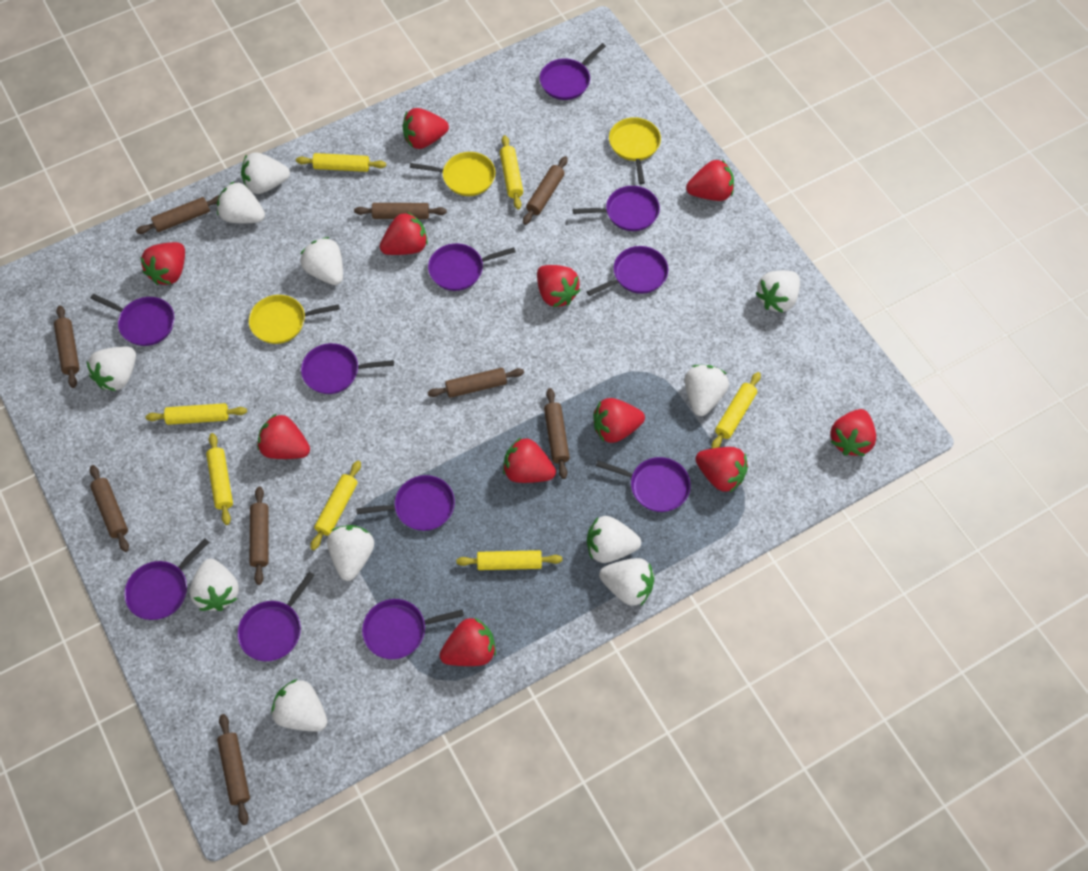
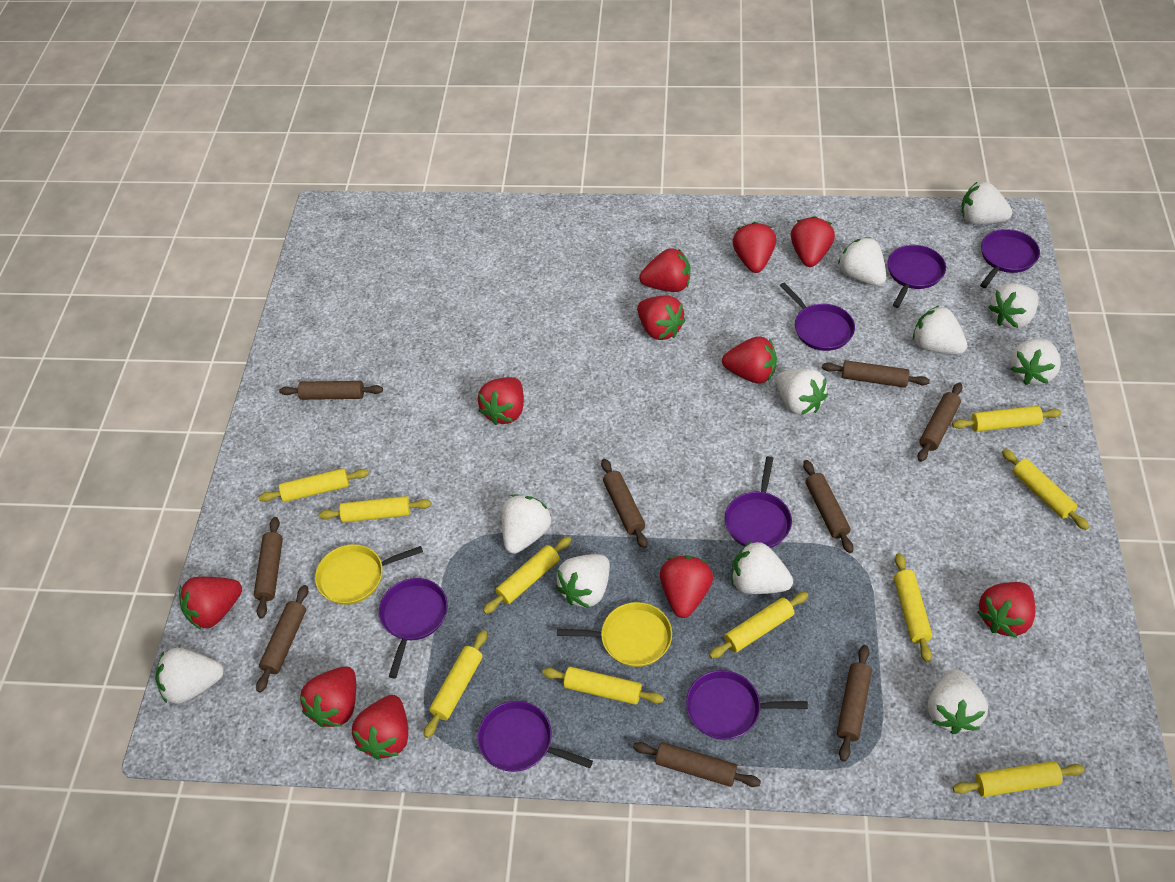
purple pan: 11 -> 7
yellow pan: 3 -> 2
yellow rolling pin: 7 -> 10

